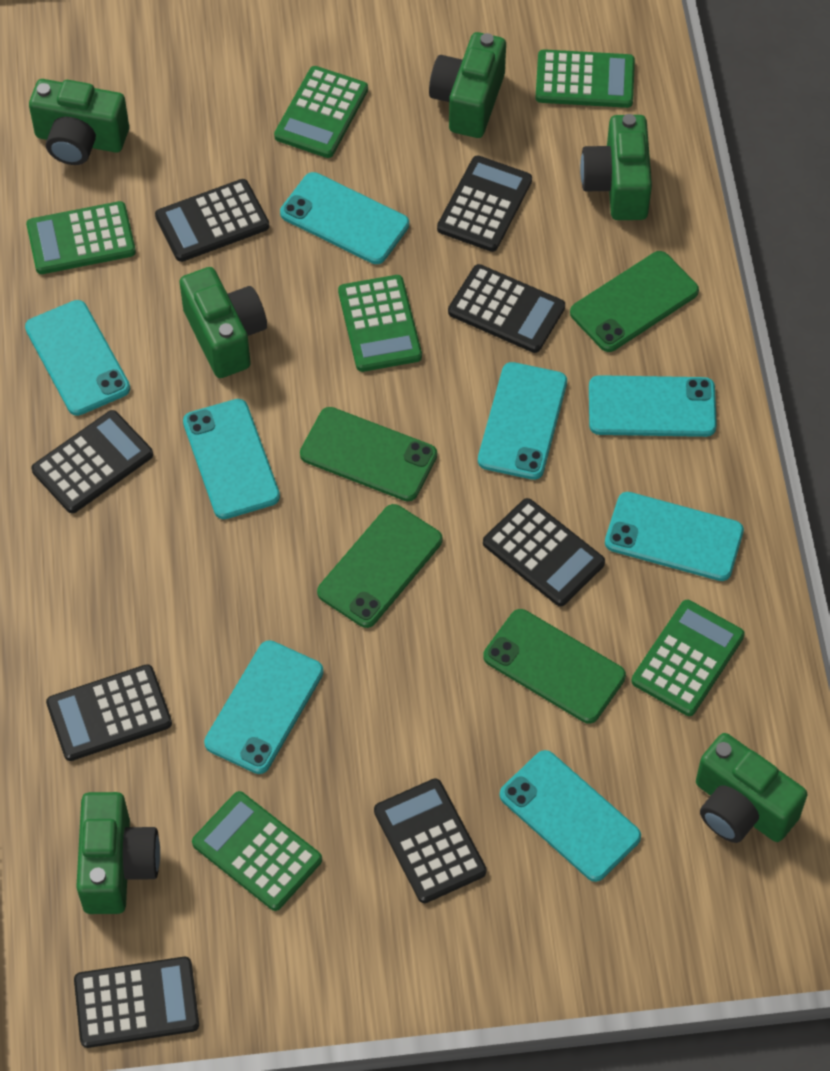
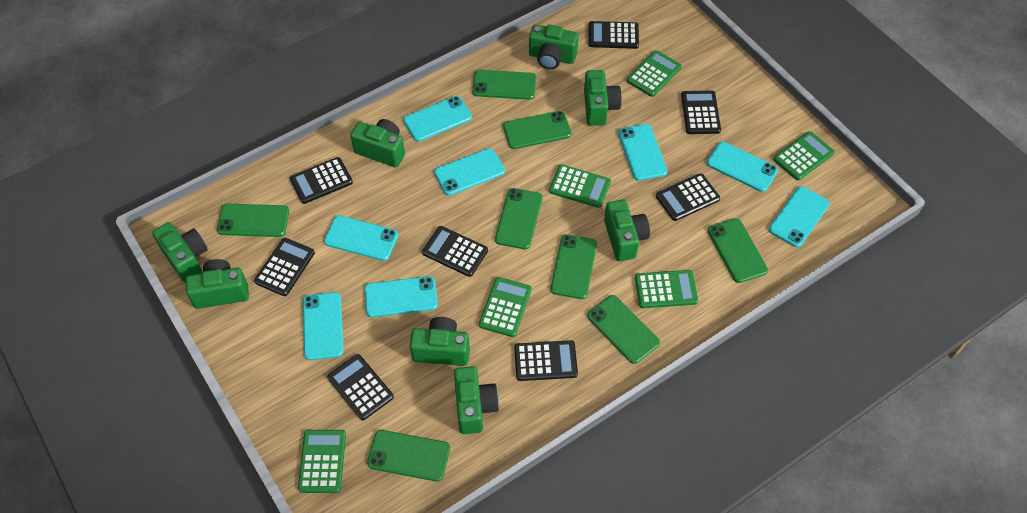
green camera: 6 -> 8
green phone: 4 -> 8

